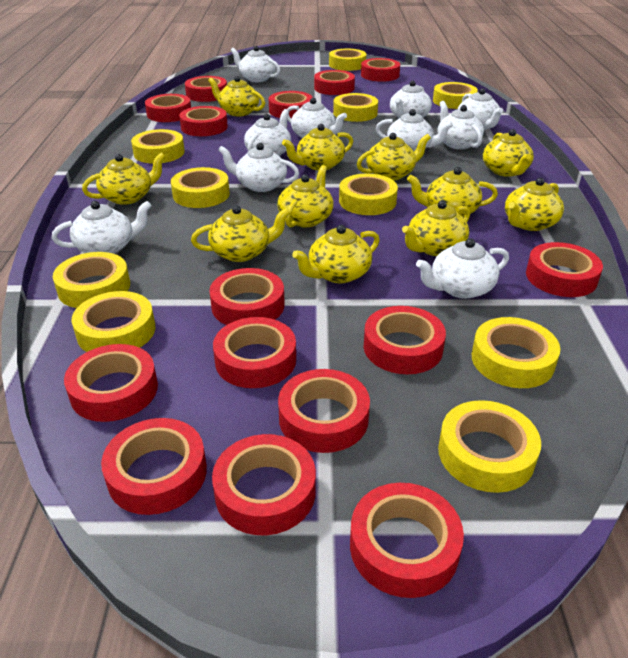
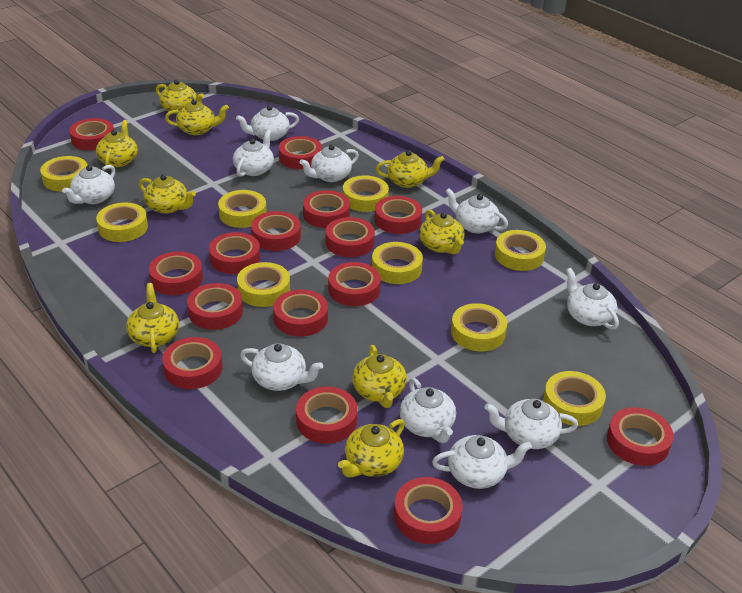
yellow tape: 10 -> 9
yellow teapot: 11 -> 9

